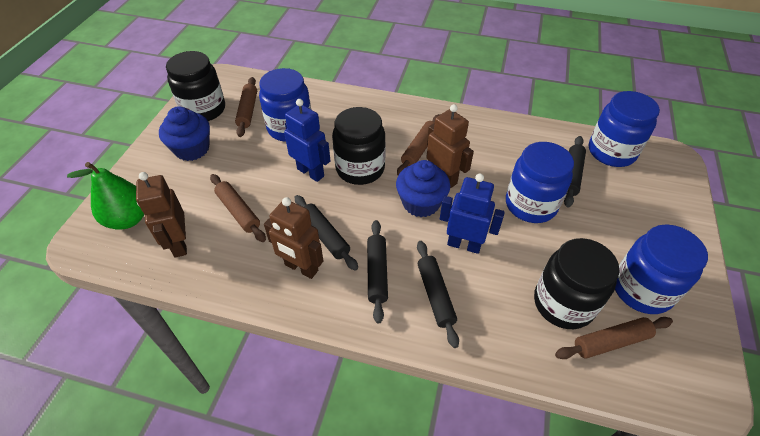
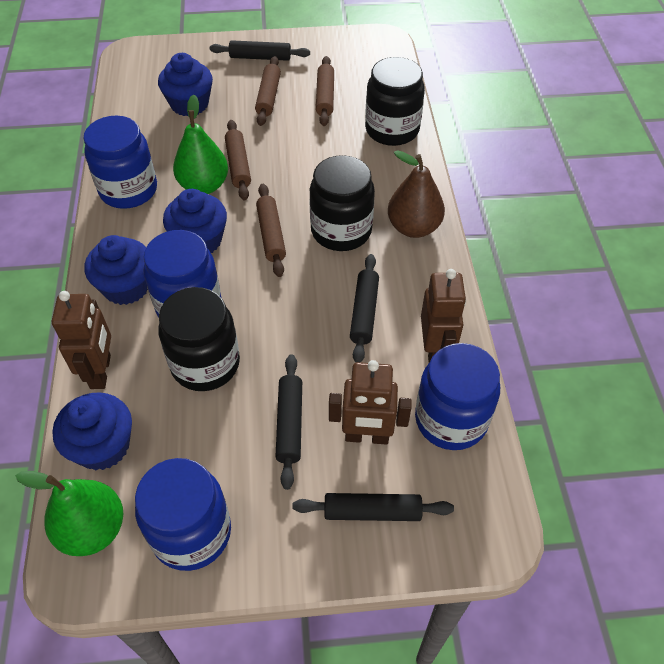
blue cupcake: 2 -> 4
blue robot: 2 -> 0
brown pear: 0 -> 1
green pear: 1 -> 2

